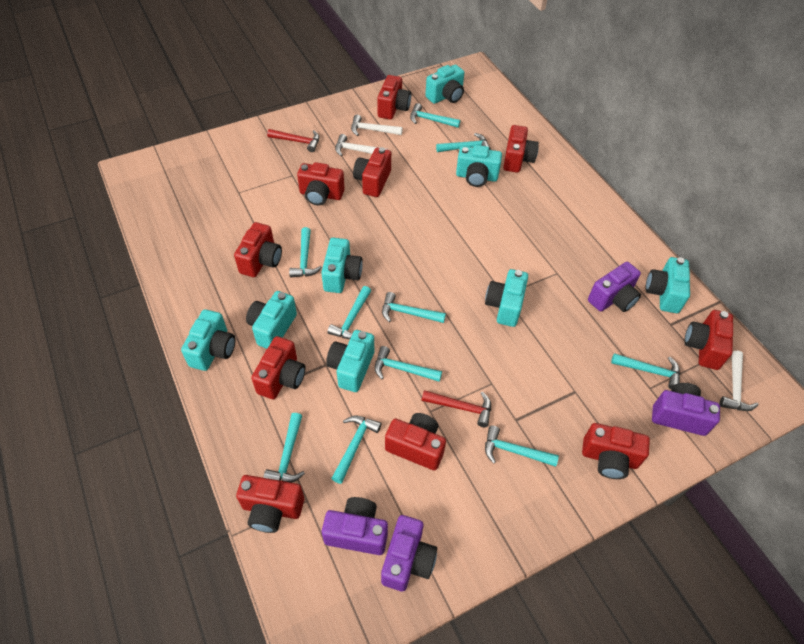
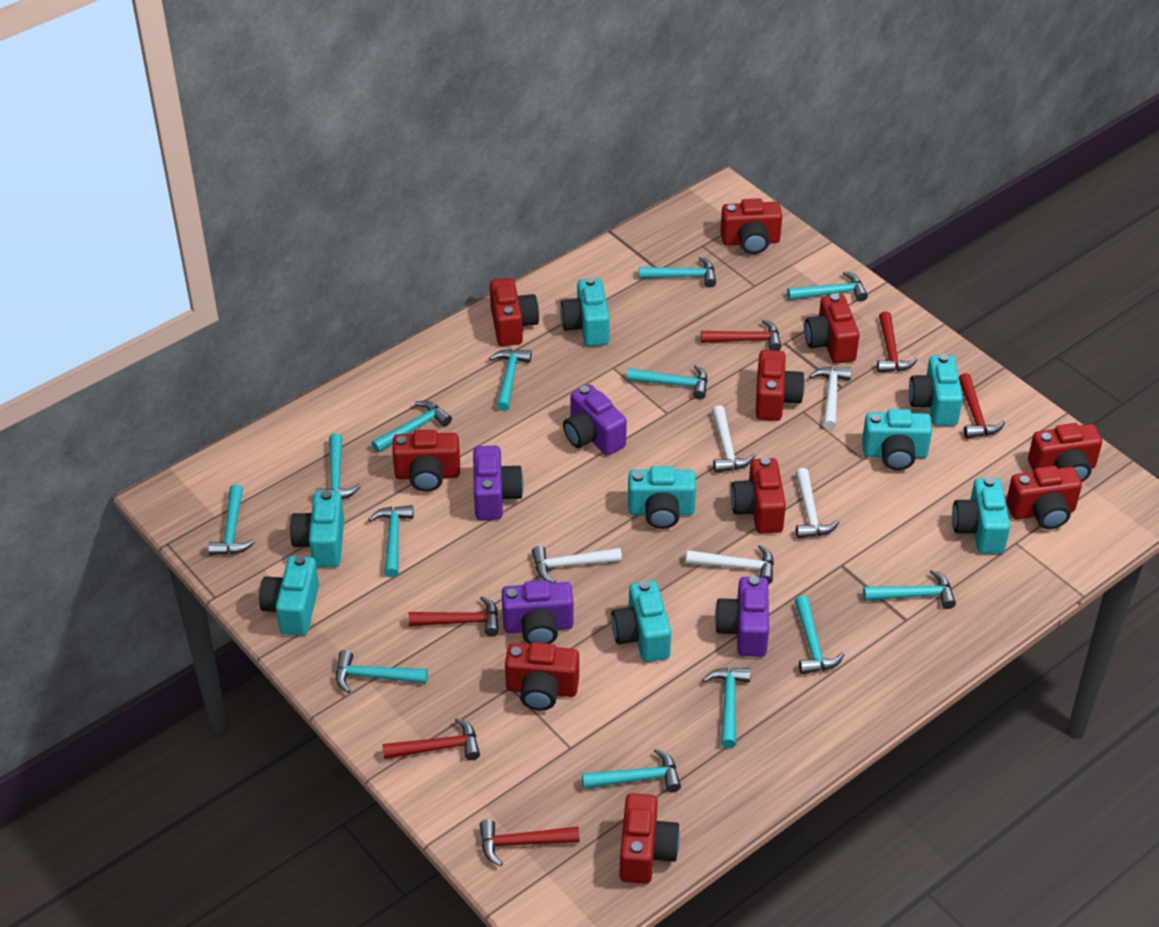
red hammer: 2 -> 6
turquoise hammer: 10 -> 13
white hammer: 3 -> 5

